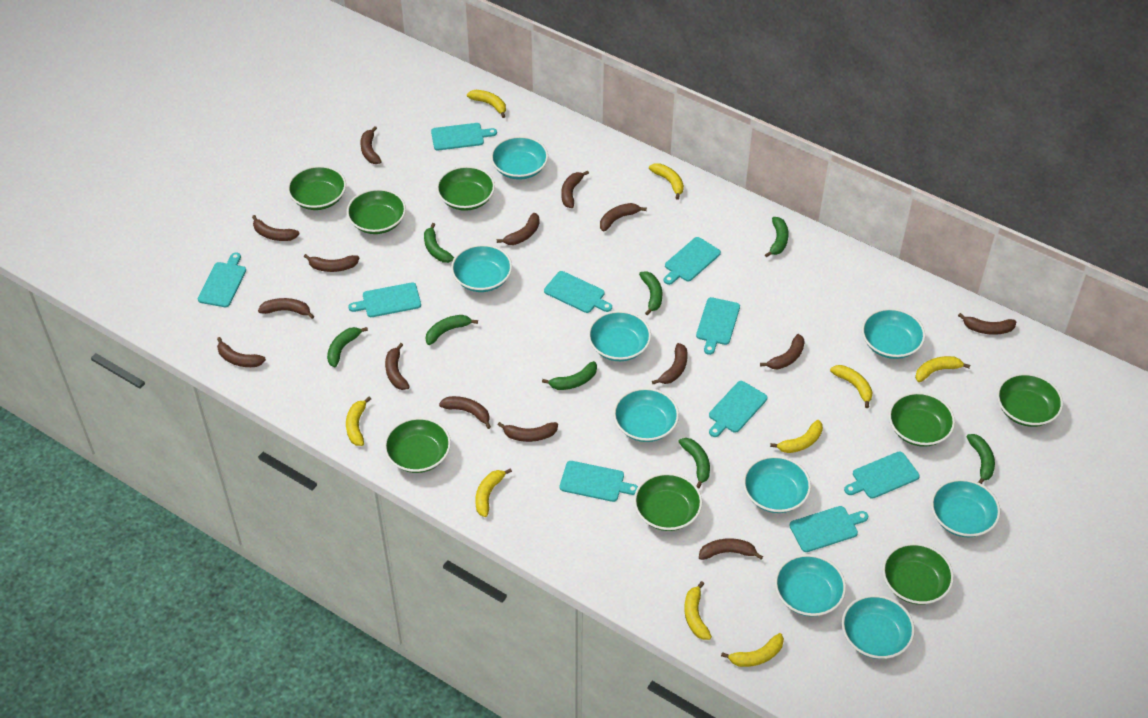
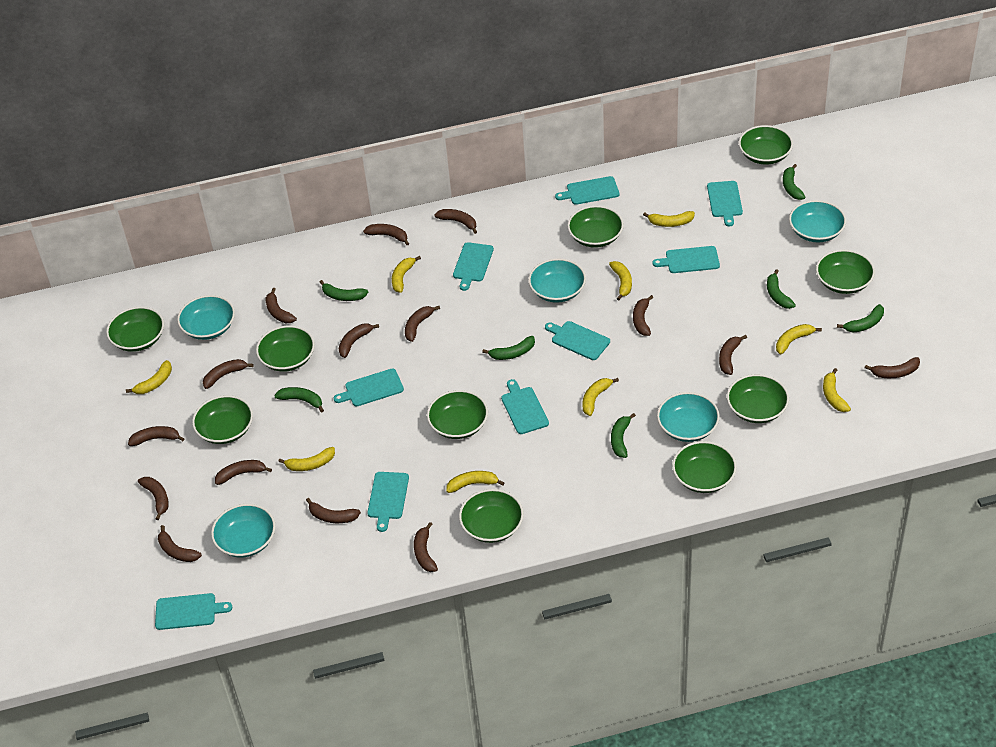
green banana: 8 -> 7
green bowl: 8 -> 10
turquoise bowl: 9 -> 5
turquoise cutting board: 10 -> 9

